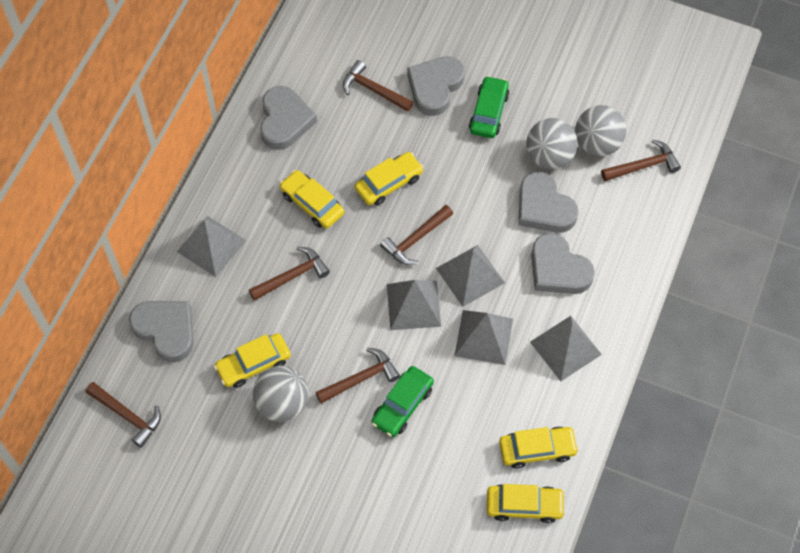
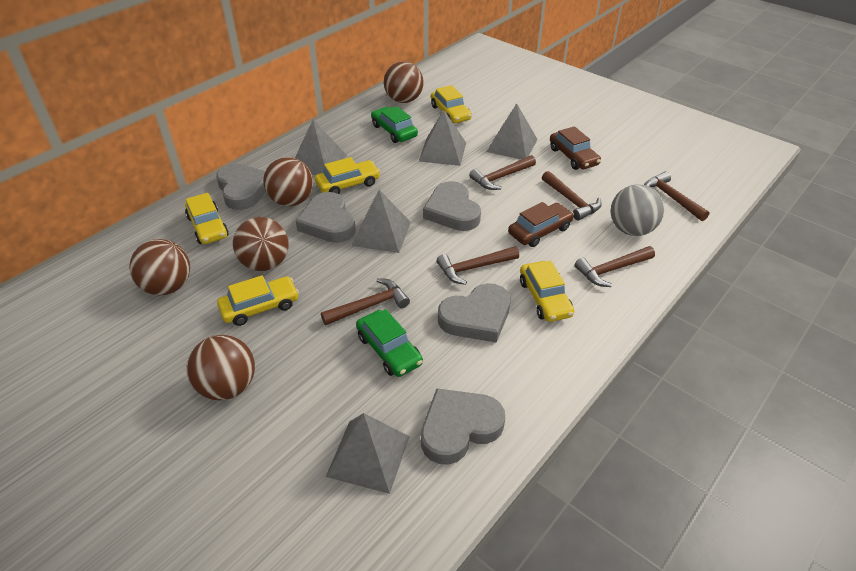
brown ball: 0 -> 5
brown car: 0 -> 2
grey ball: 3 -> 1

